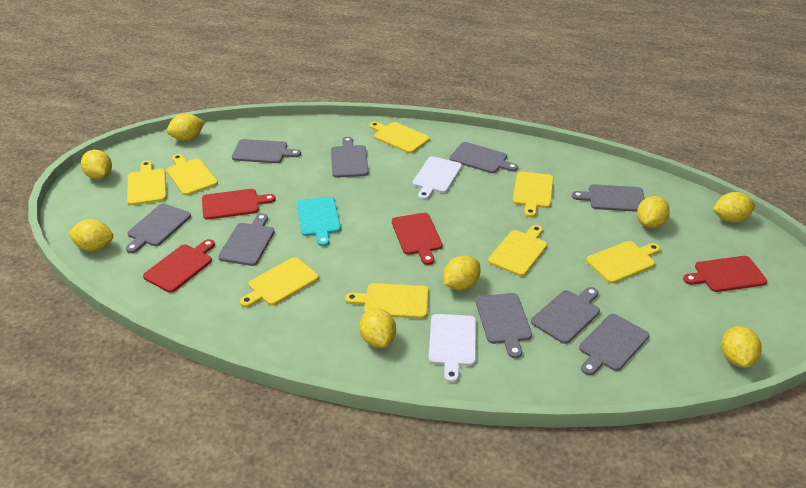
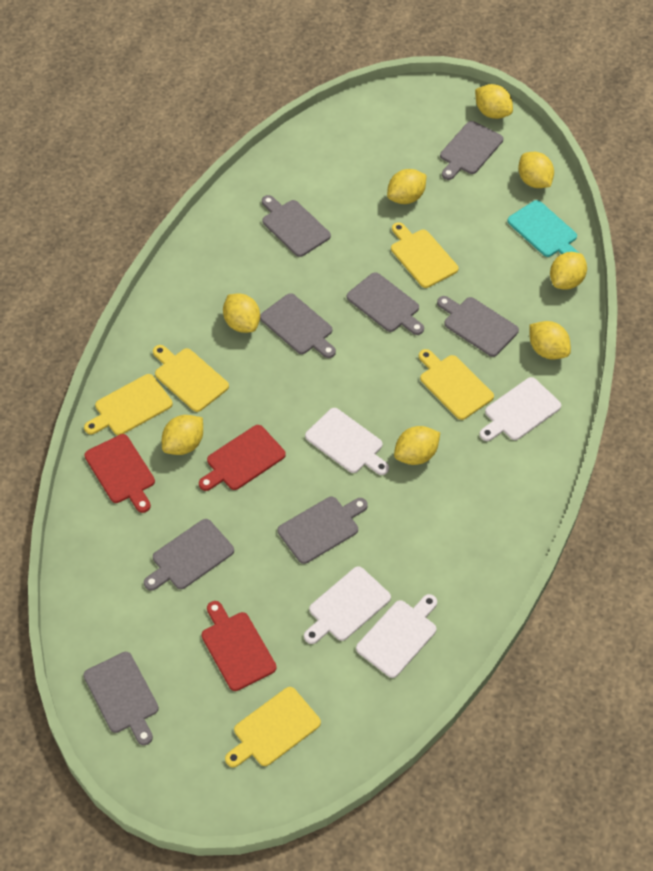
grey cutting board: 9 -> 8
red cutting board: 4 -> 3
white cutting board: 2 -> 4
yellow cutting board: 8 -> 5

